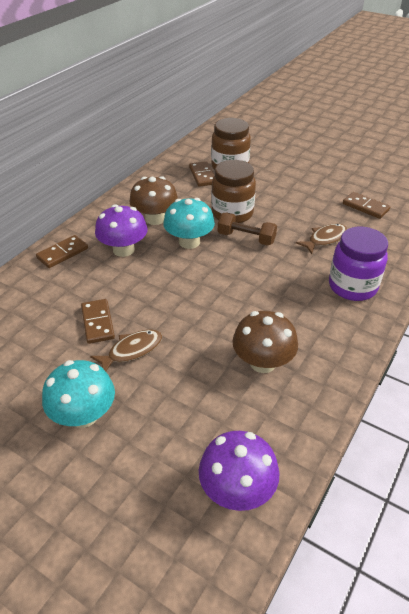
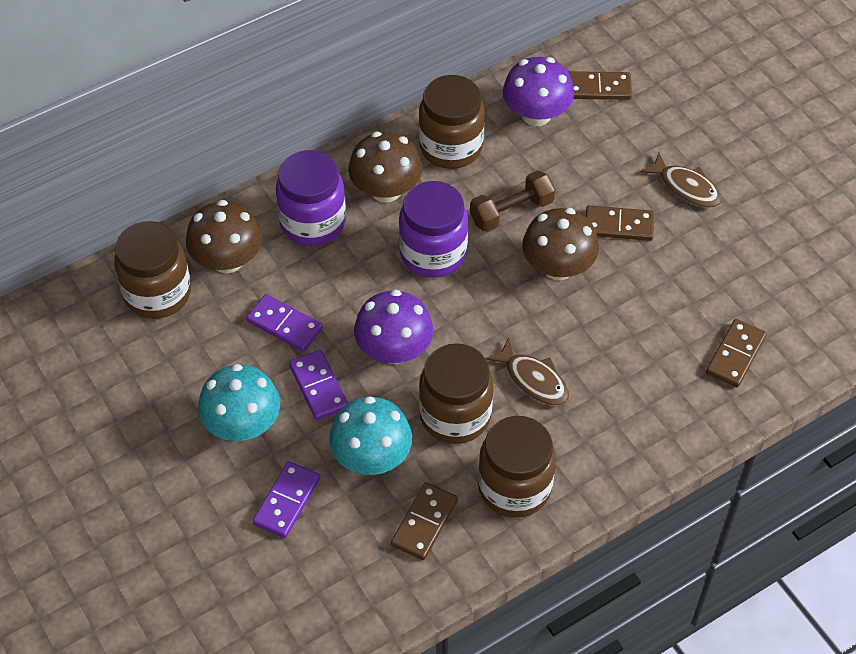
brown jar: 2 -> 4
brown mushroom: 2 -> 3
purple domino: 0 -> 3
purple jar: 1 -> 2

